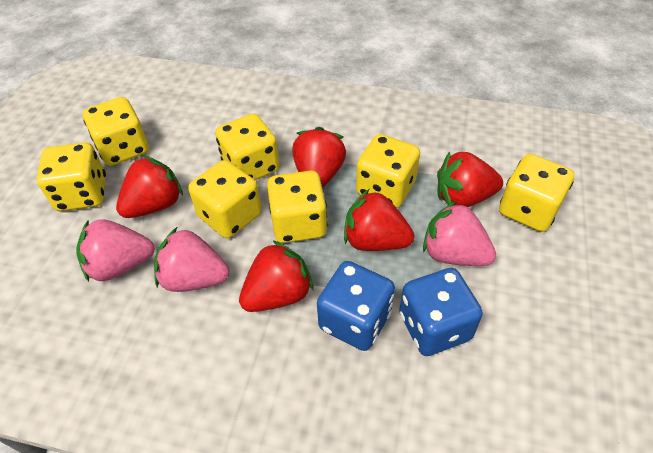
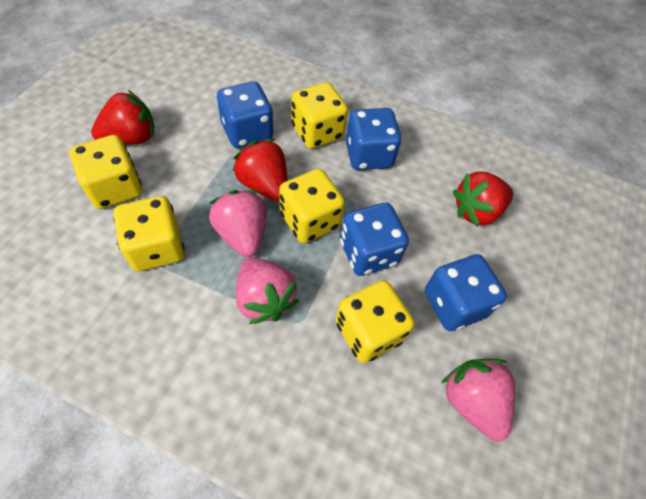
blue dice: 2 -> 4
red strawberry: 5 -> 3
yellow dice: 7 -> 5

